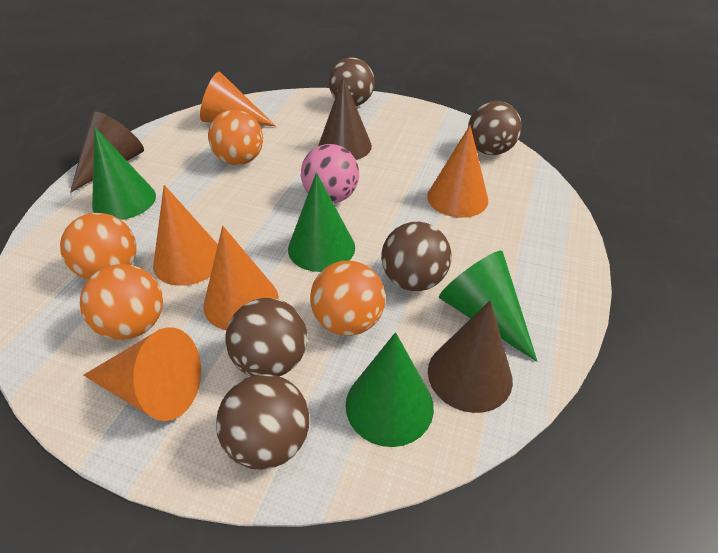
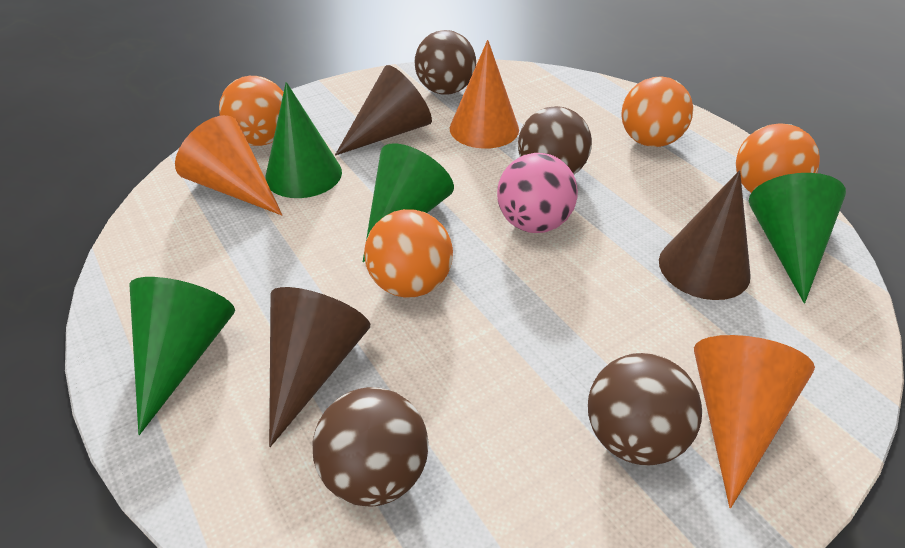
brown ball: 5 -> 4
orange cone: 5 -> 3

